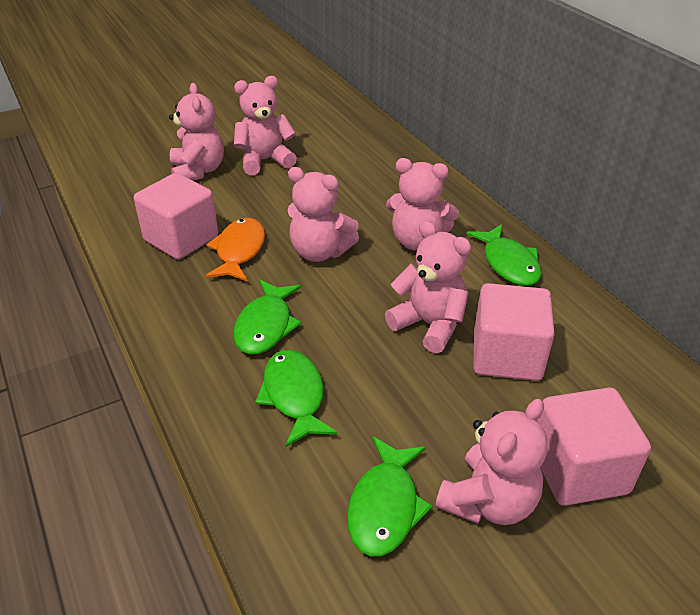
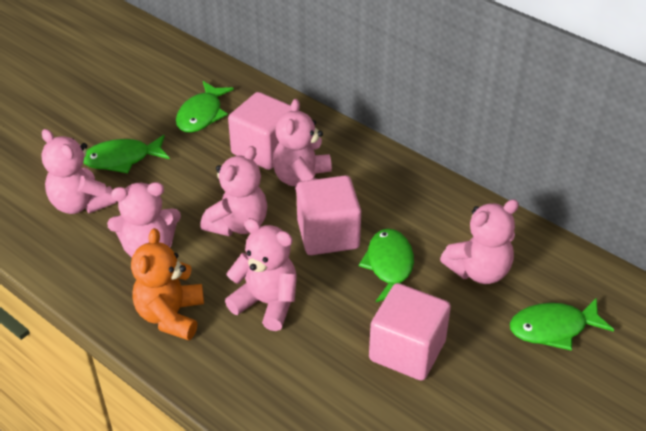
orange fish: 1 -> 0
orange teddy bear: 0 -> 1

